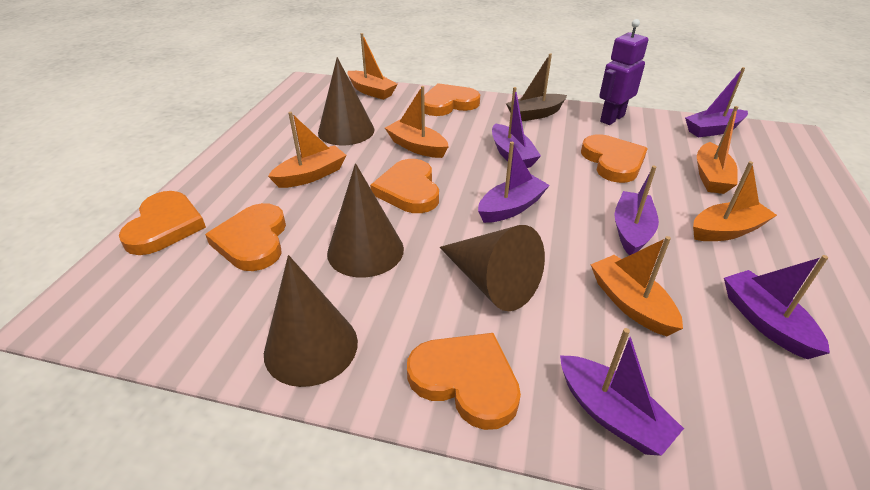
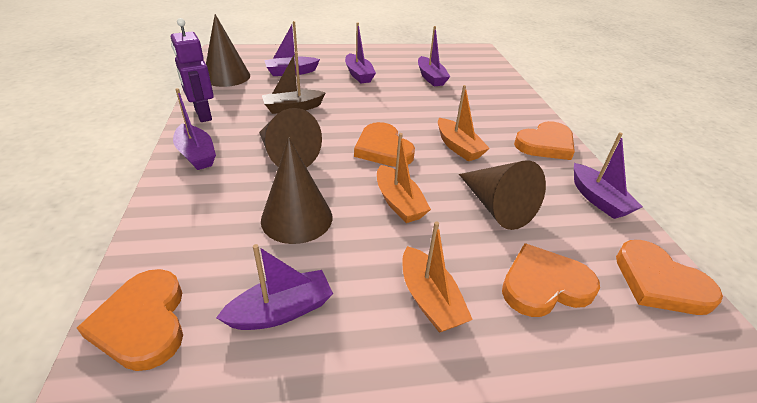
orange boat: 6 -> 3
orange heart: 6 -> 5

